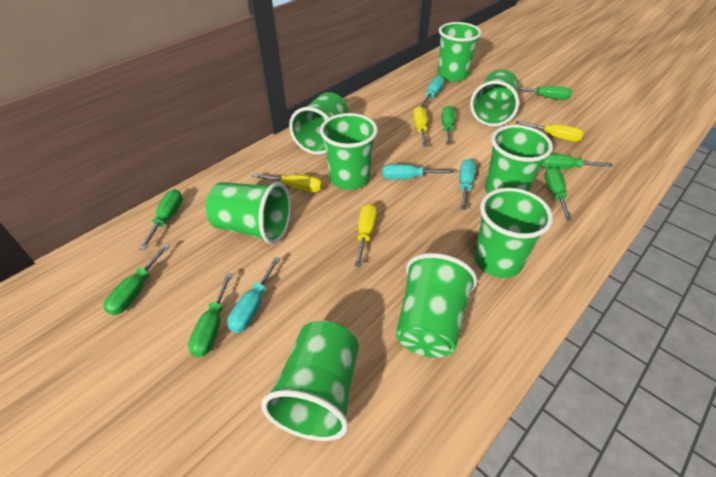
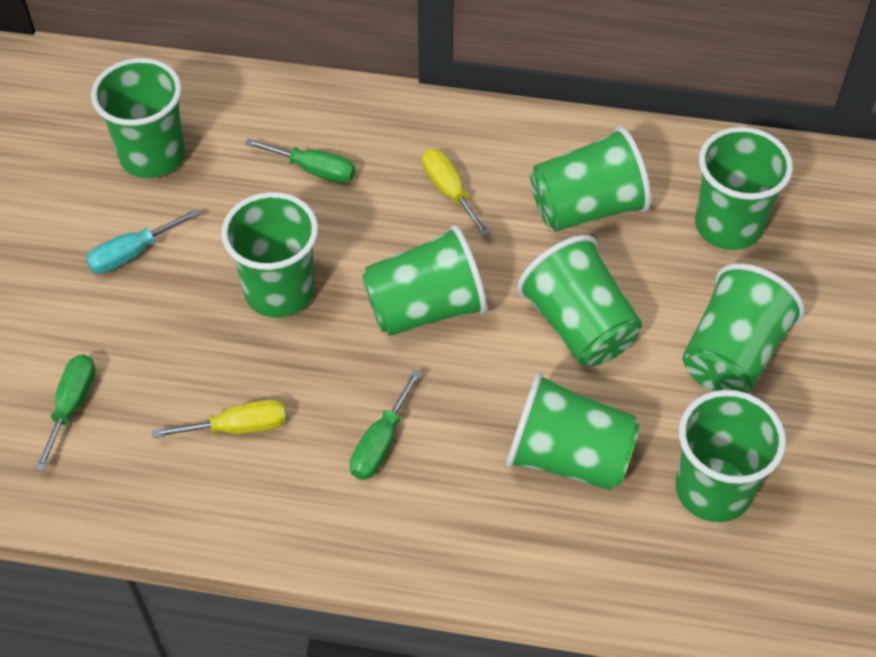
green screwdriver: 7 -> 3
turquoise screwdriver: 4 -> 1
yellow screwdriver: 4 -> 2

